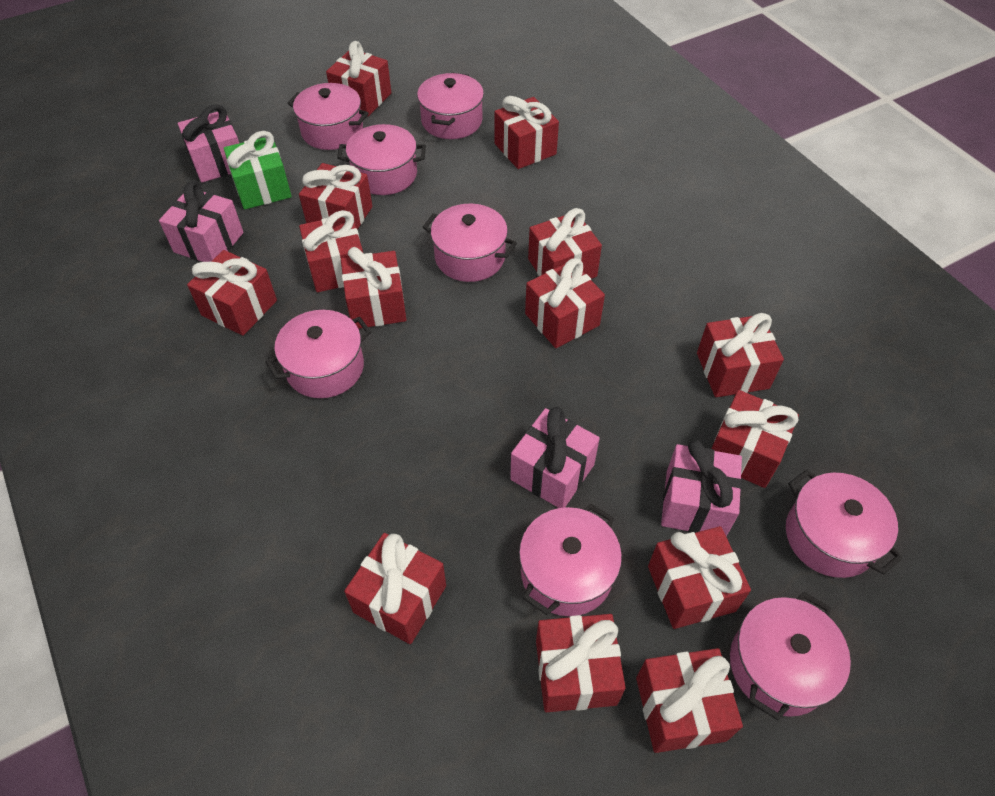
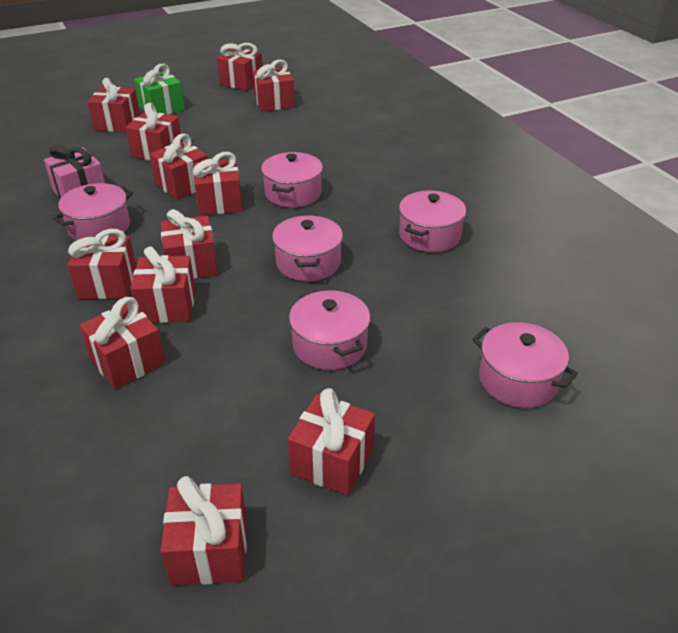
pink gift: 4 -> 1
pink pot: 8 -> 6
red gift: 14 -> 12

